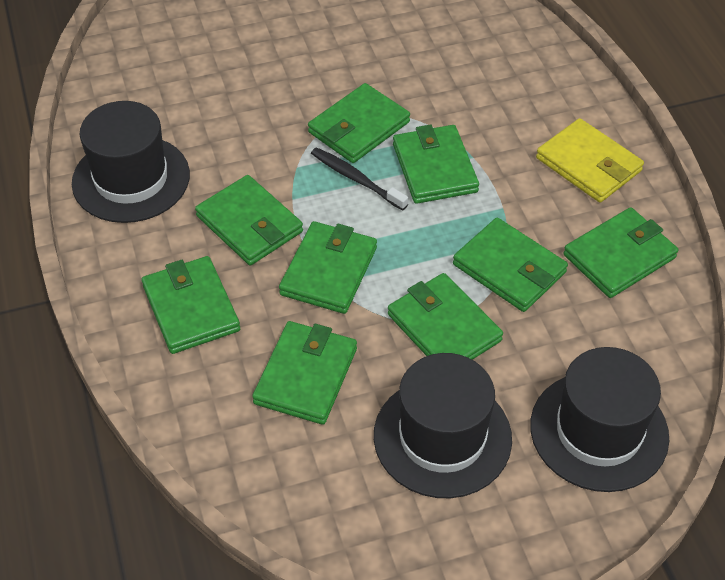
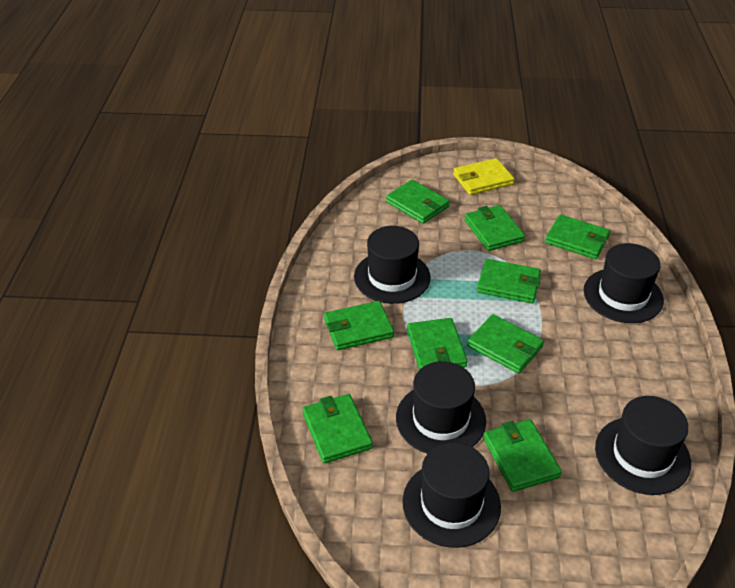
black hat: 3 -> 5
black toothbrush: 1 -> 0

